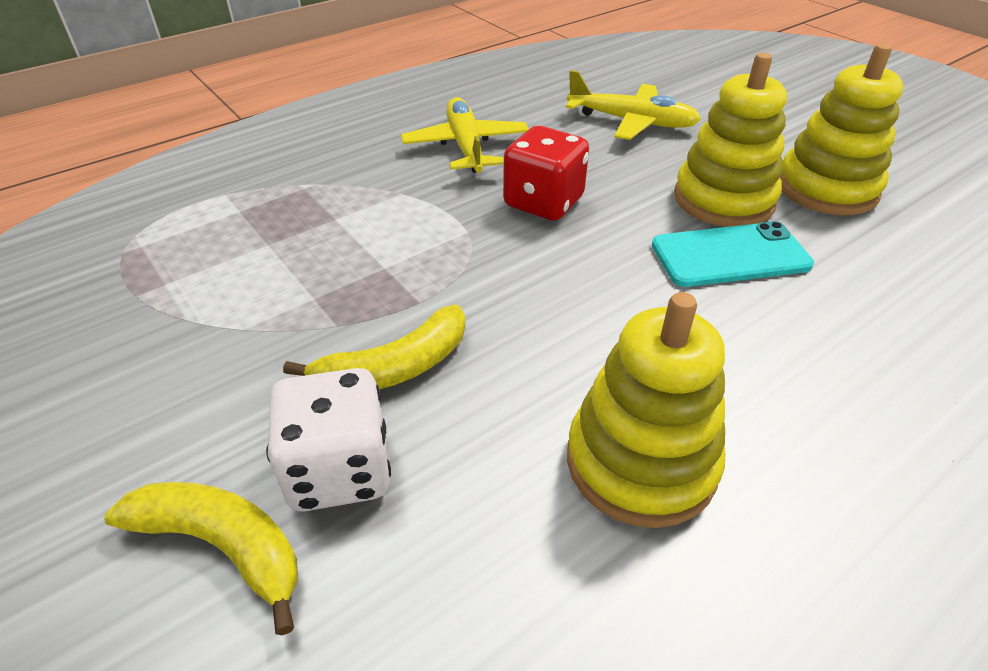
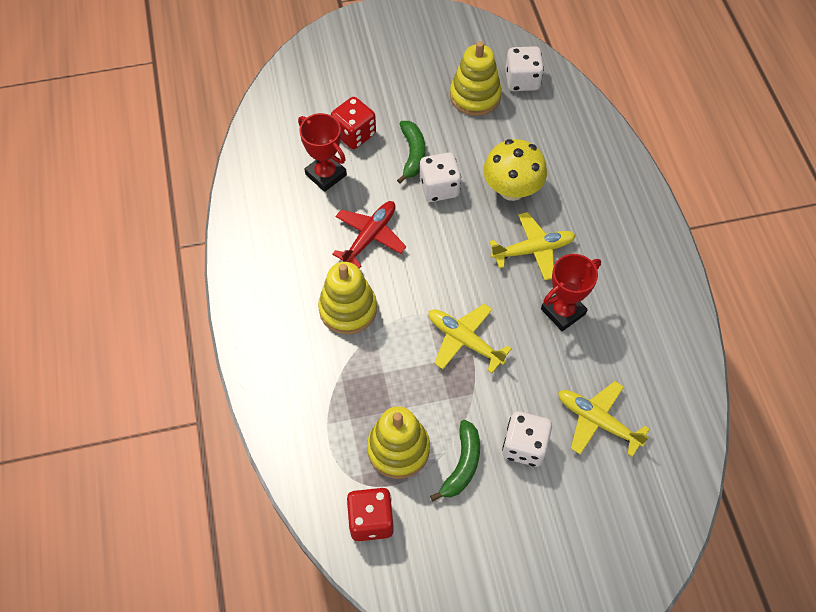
green banana: 0 -> 2
red dice: 1 -> 2
red plane: 0 -> 1
red trophy: 0 -> 2
turquoise phone: 1 -> 0
white dice: 1 -> 3
yellow banana: 2 -> 0
yellow mushroom: 0 -> 1
yellow plane: 2 -> 3

